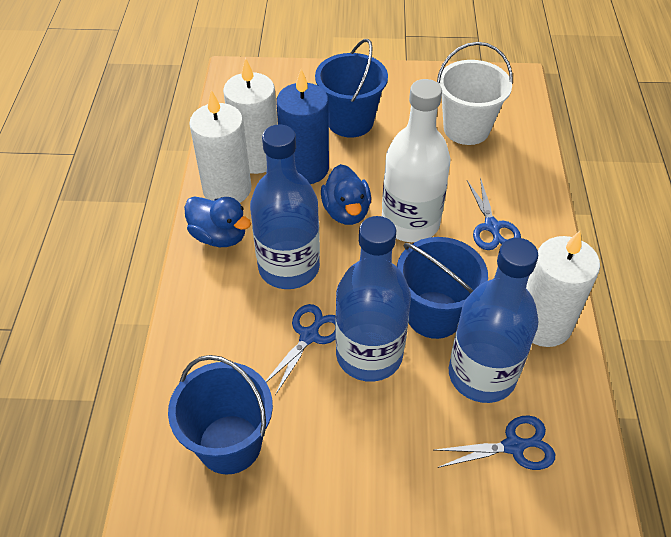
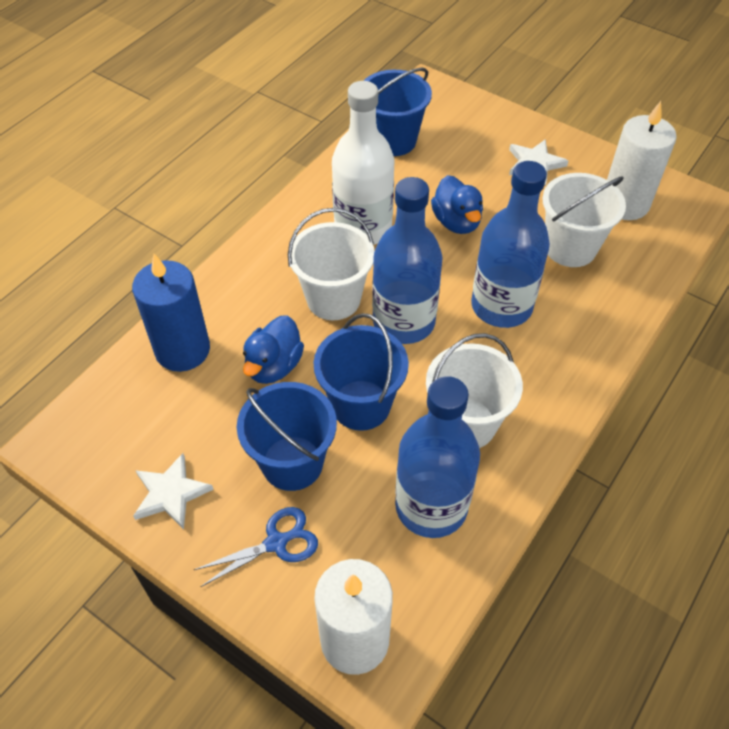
blue scissors: 3 -> 1
white bucket: 1 -> 3
white candle: 3 -> 2
white star: 0 -> 2

